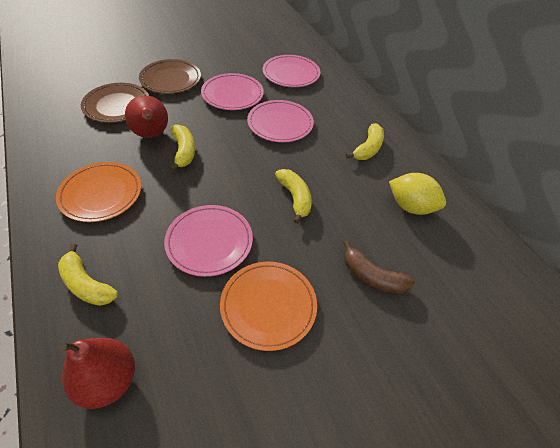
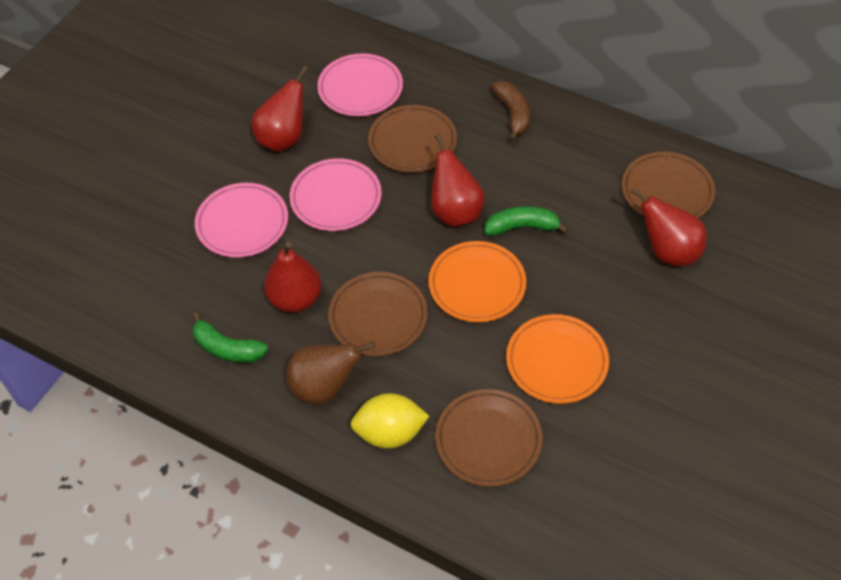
brown pear: 0 -> 1
brown plate: 2 -> 4
green banana: 0 -> 2
pink plate: 4 -> 3
red pear: 2 -> 4
yellow banana: 4 -> 0

